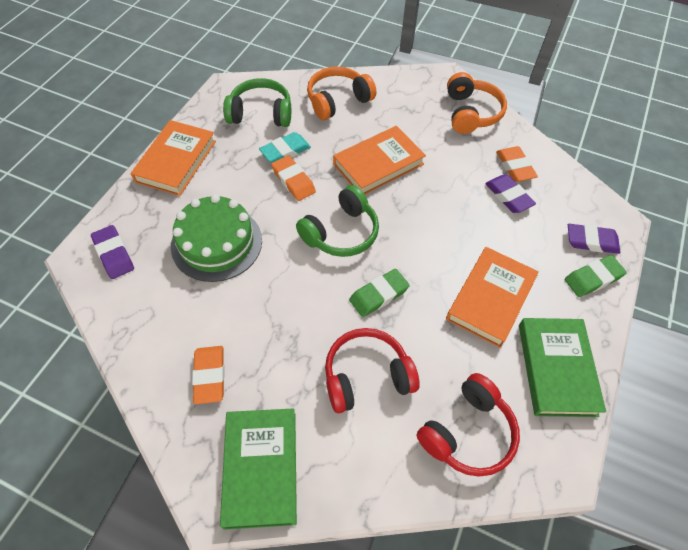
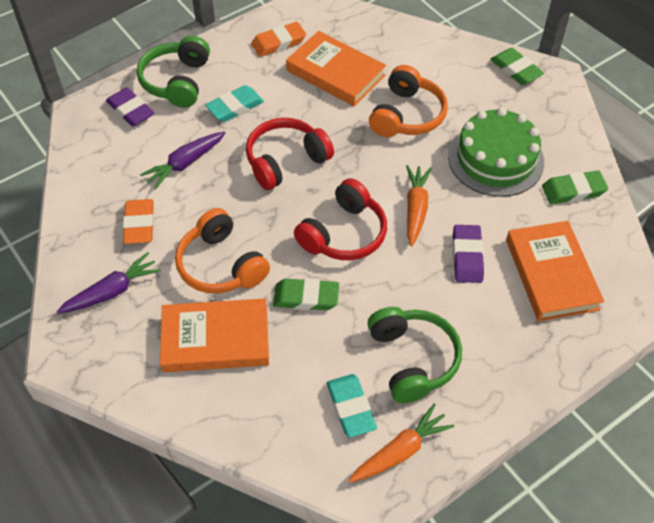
green book: 2 -> 0
green eraser: 2 -> 3
orange carrot: 0 -> 2
orange eraser: 3 -> 2
purple carrot: 0 -> 2
purple eraser: 3 -> 2
turquoise eraser: 1 -> 2

